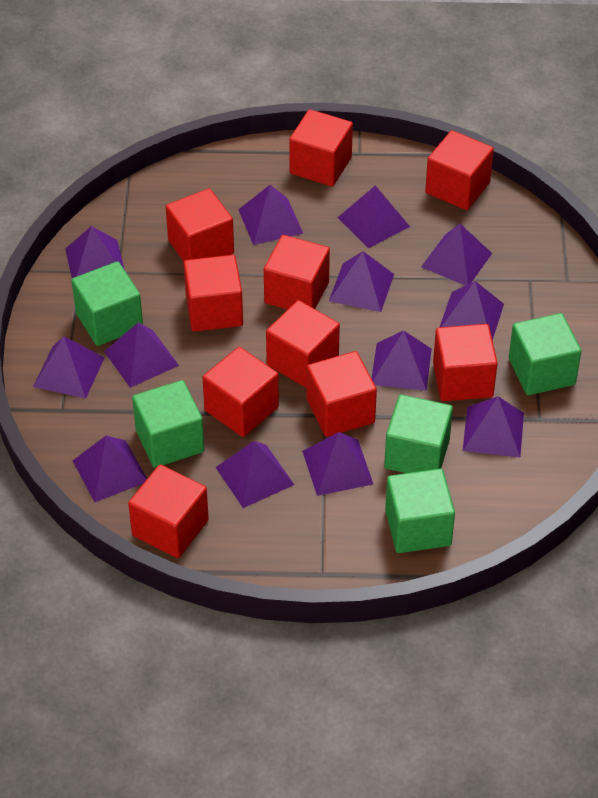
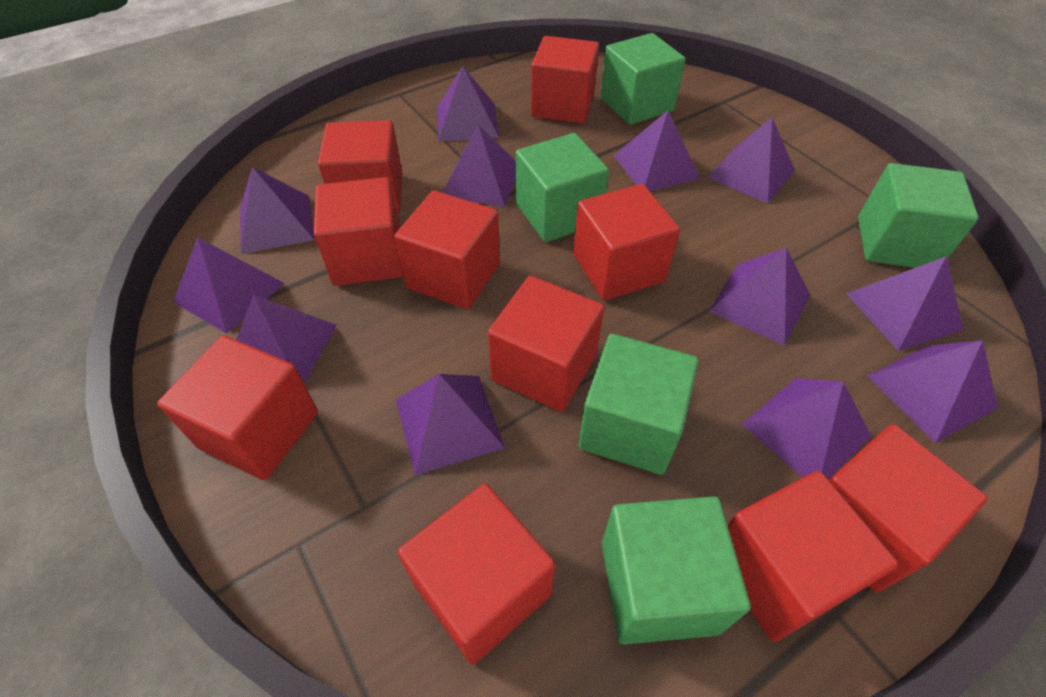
purple pyramid: 13 -> 12

